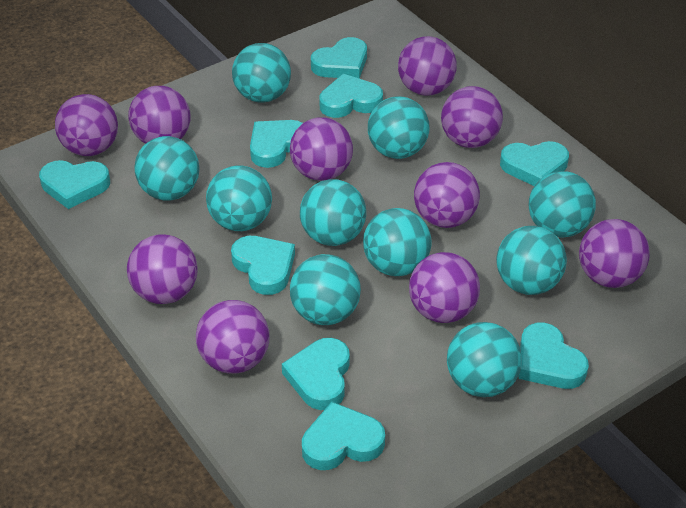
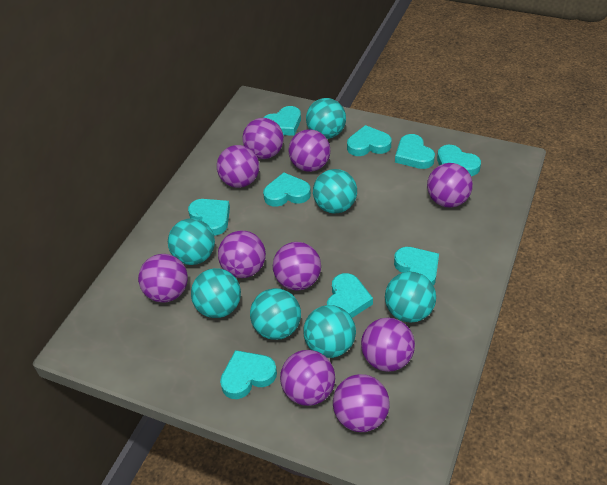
turquoise ball: 10 -> 7

